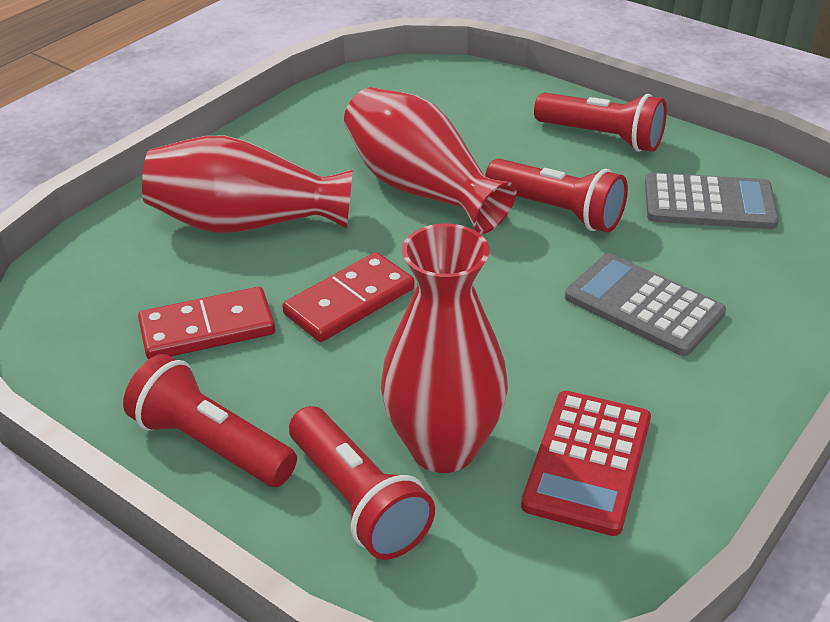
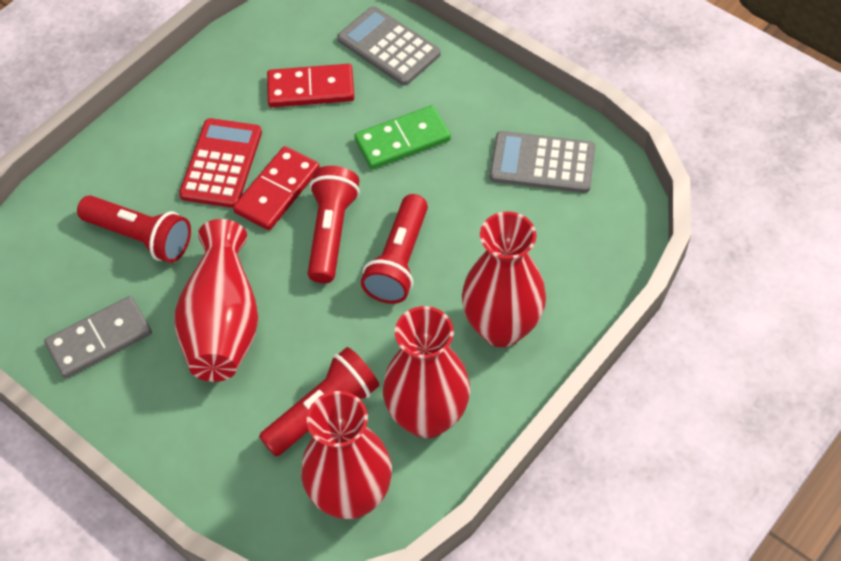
green domino: 0 -> 1
grey domino: 0 -> 1
red vase: 3 -> 4

